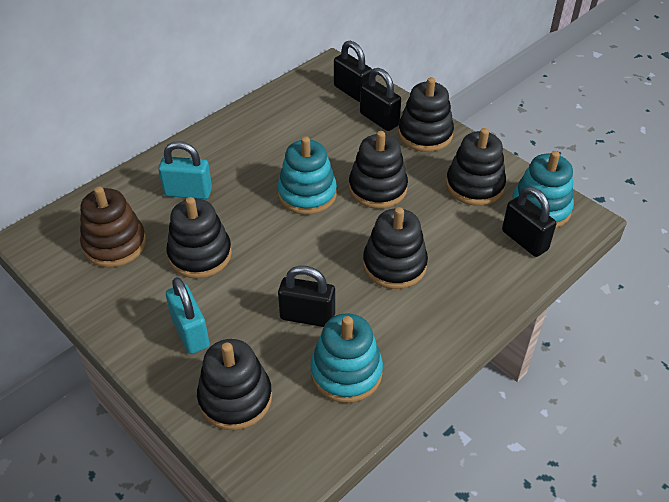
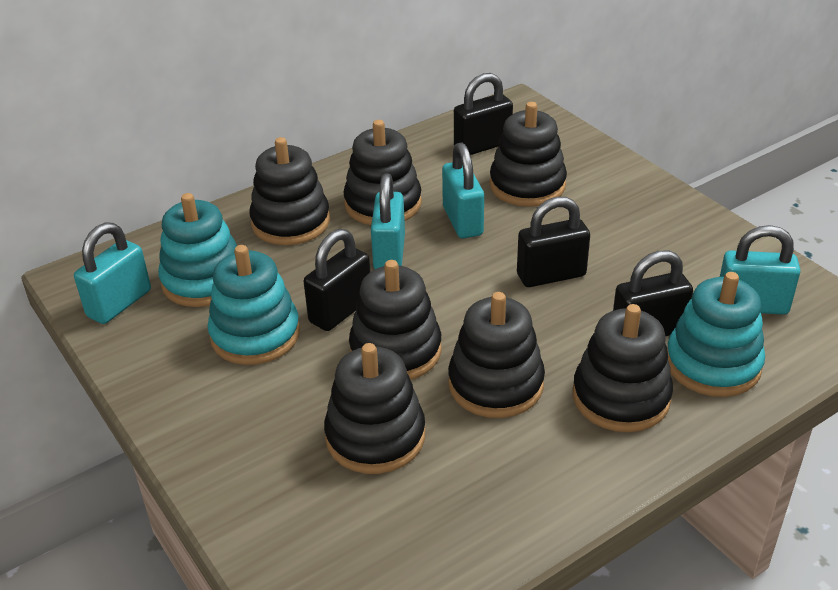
black stacking toy: 6 -> 7
brown stacking toy: 1 -> 0
turquoise padlock: 2 -> 4

